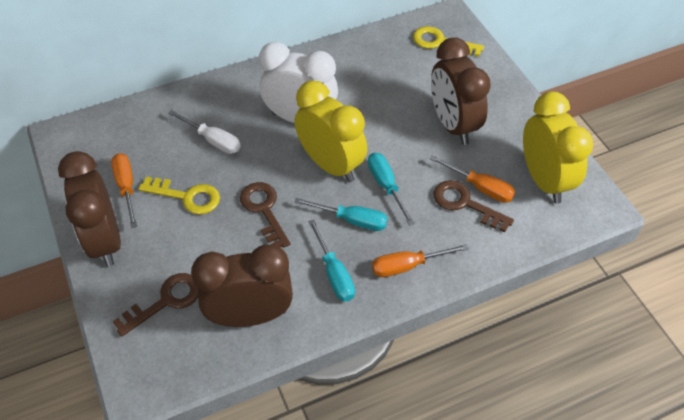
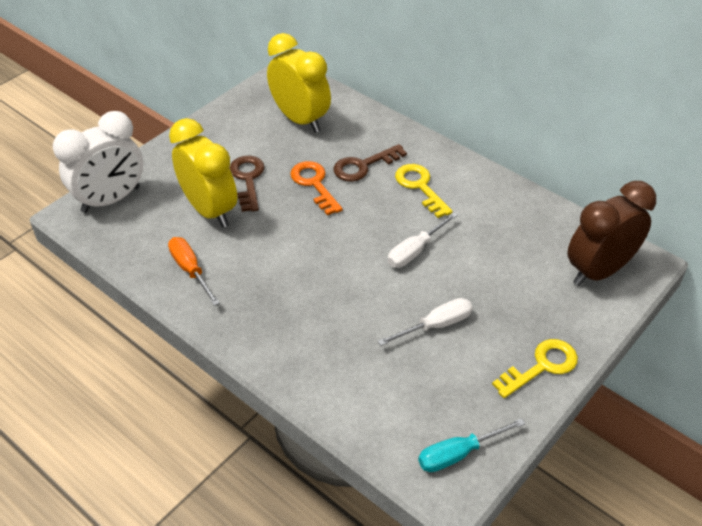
brown clock: 3 -> 1
brown key: 3 -> 2
orange key: 0 -> 1
orange screwdriver: 3 -> 1
turquoise screwdriver: 3 -> 1
white screwdriver: 1 -> 2

